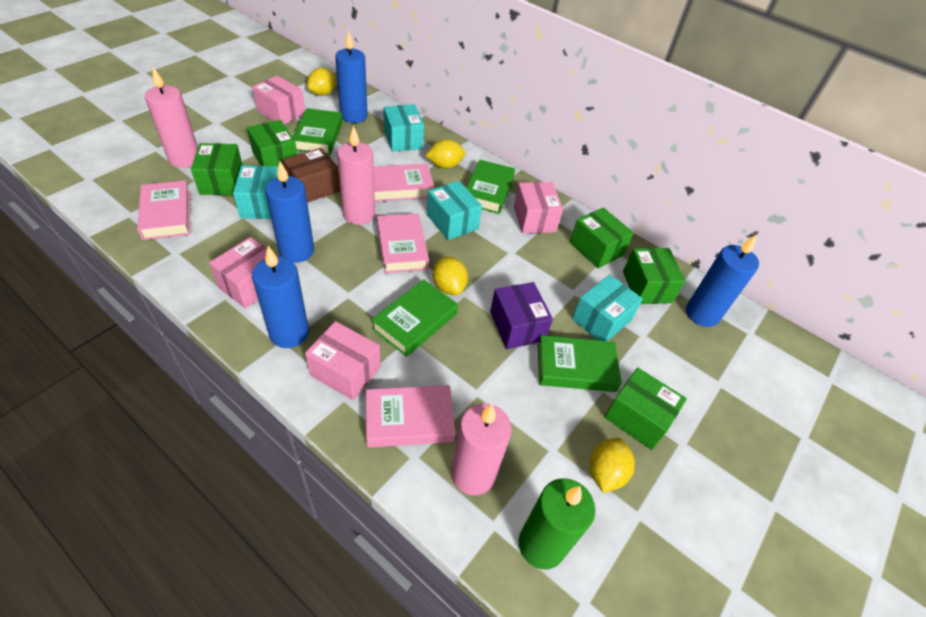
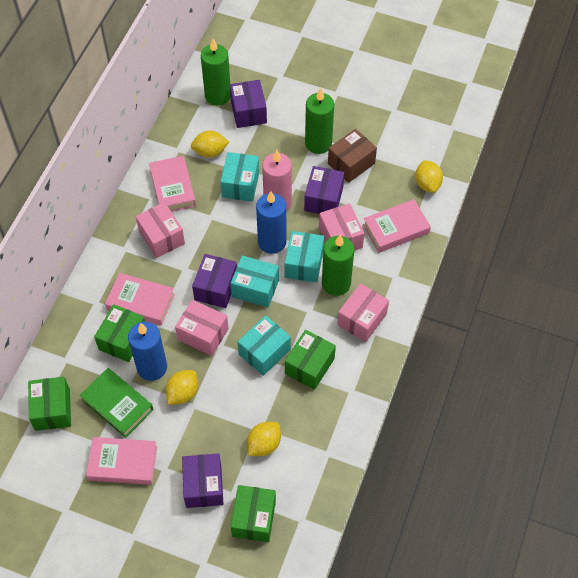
blue candle: 4 -> 2
green book: 4 -> 1
green box: 5 -> 4
green candle: 1 -> 3
pink candle: 3 -> 1
purple box: 1 -> 4

